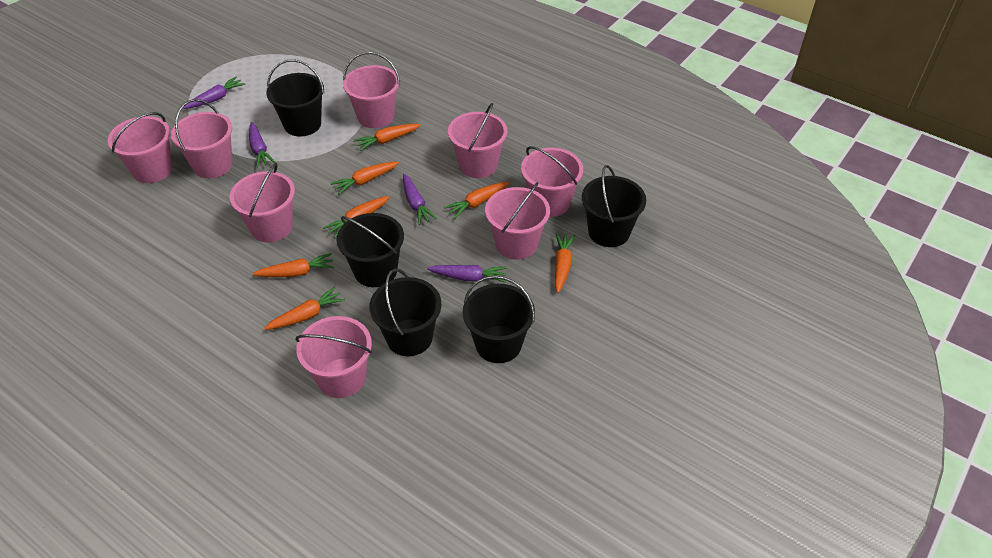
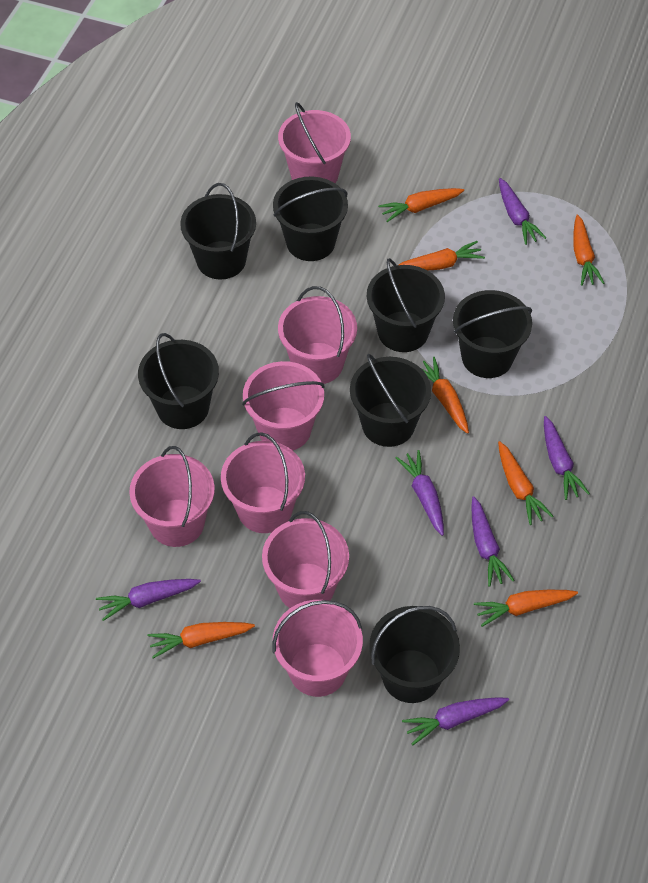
black bucket: 5 -> 7
pink bucket: 8 -> 7
purple carrot: 4 -> 6

